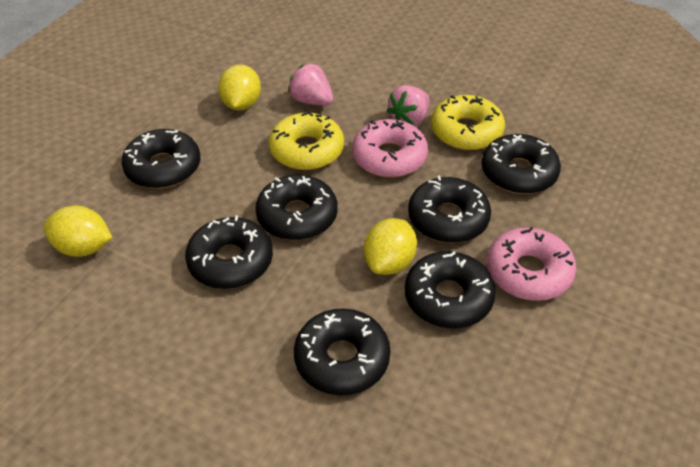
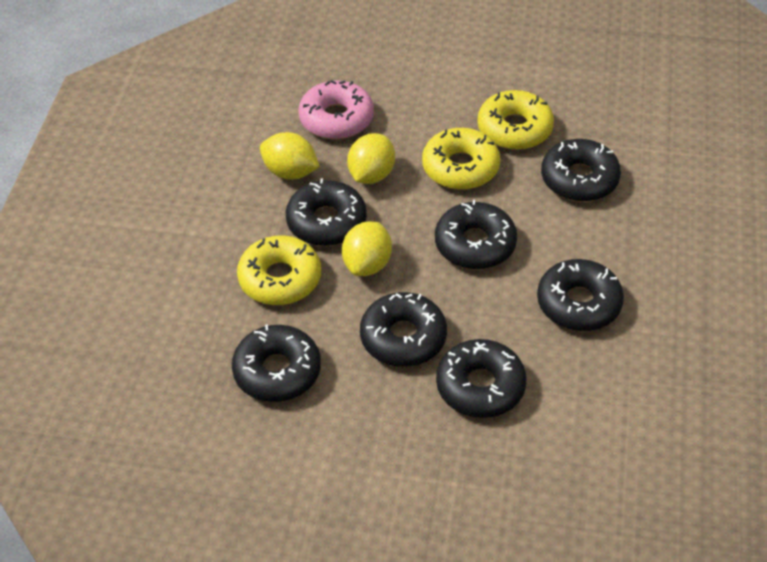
pink donut: 2 -> 1
pink strawberry: 2 -> 0
yellow donut: 2 -> 3

